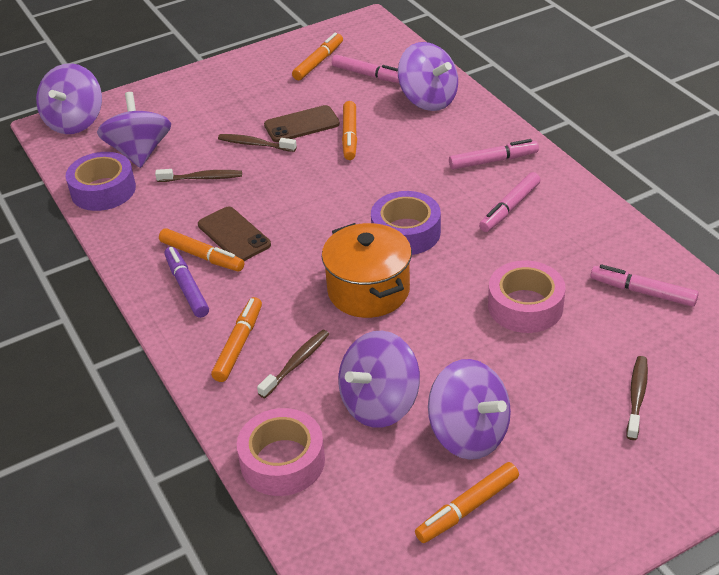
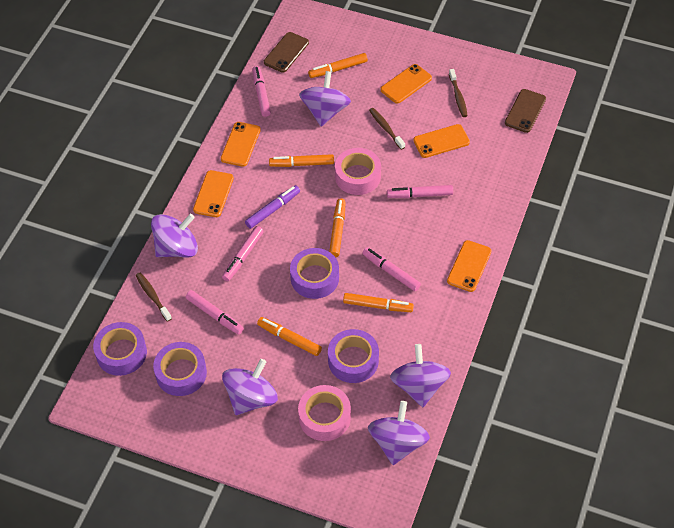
brown toothbrush: 4 -> 3
orange phone: 0 -> 5
orange pot: 1 -> 0
pink marker: 4 -> 5
purple tape: 2 -> 4

